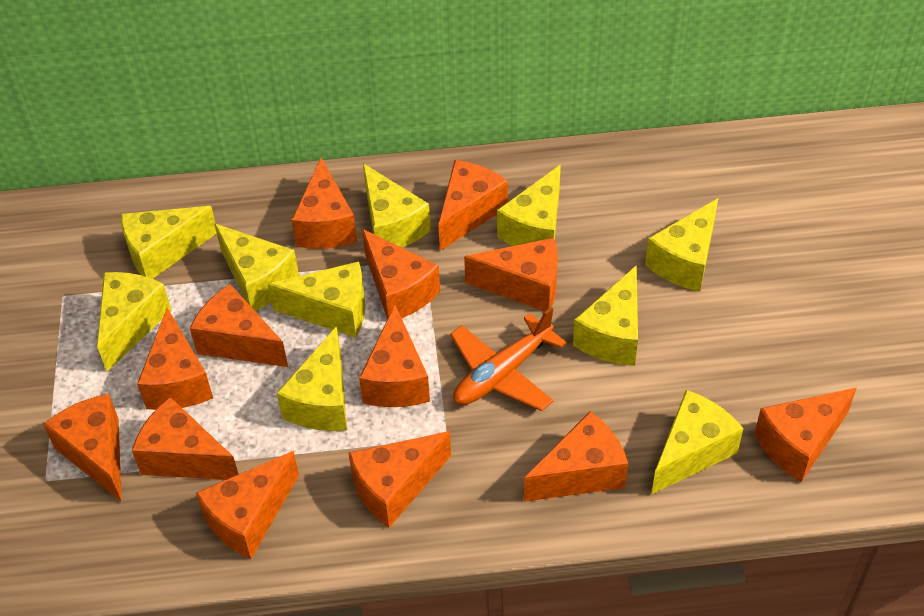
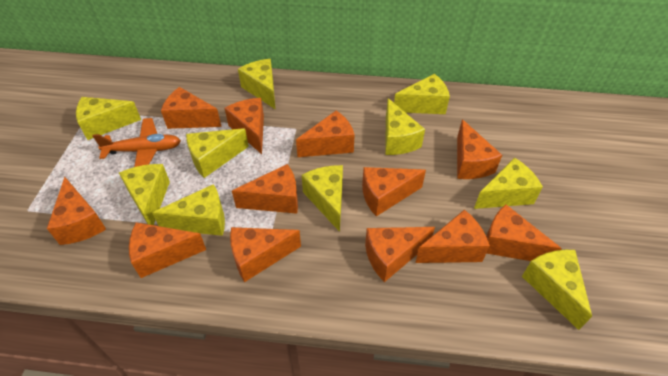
orange cheese: 13 -> 12

